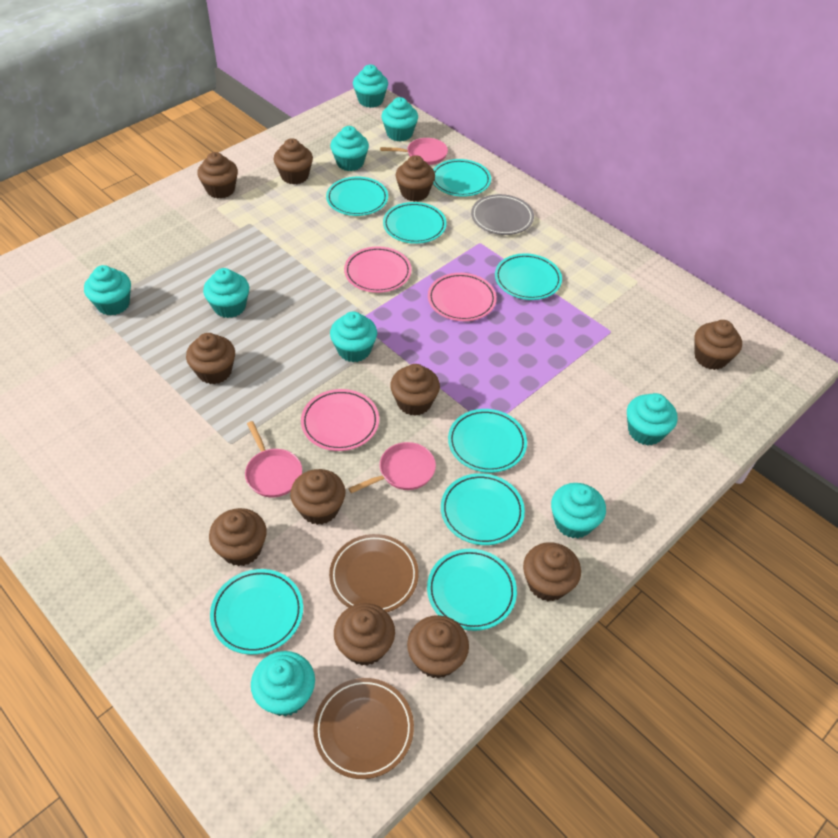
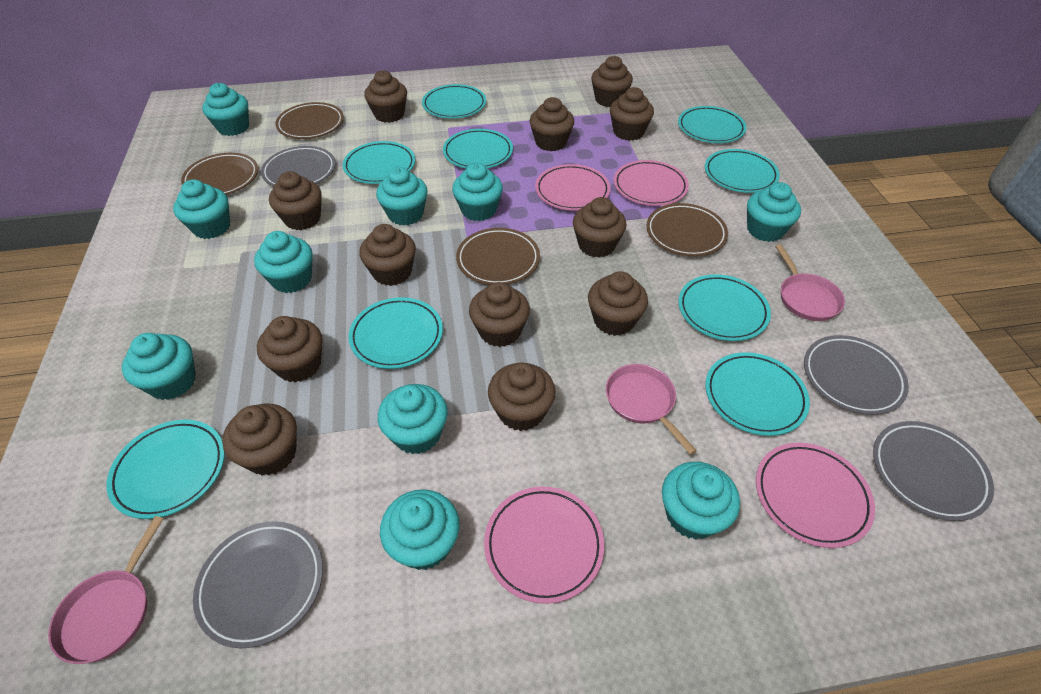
brown cupcake: 11 -> 12
brown plate: 2 -> 4
grey plate: 1 -> 4
pink plate: 3 -> 4
turquoise cupcake: 9 -> 10
turquoise plate: 8 -> 9

